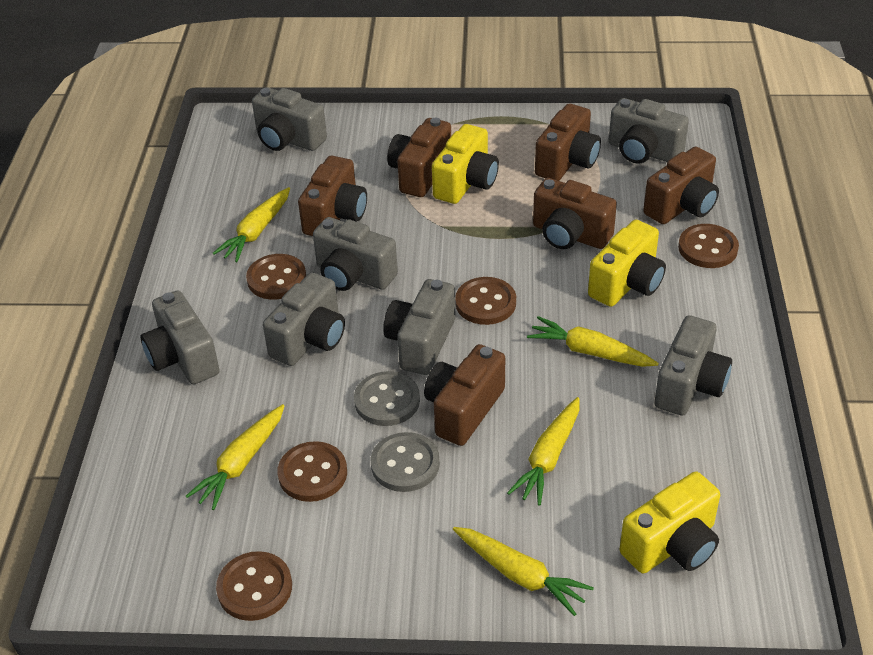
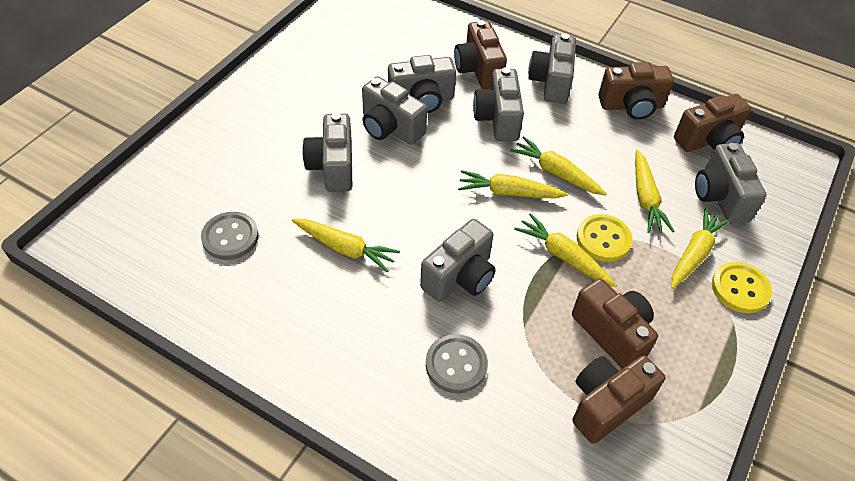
brown button: 5 -> 0
brown camera: 6 -> 5
yellow button: 0 -> 2
yellow camera: 3 -> 0
yellow carrot: 5 -> 6

